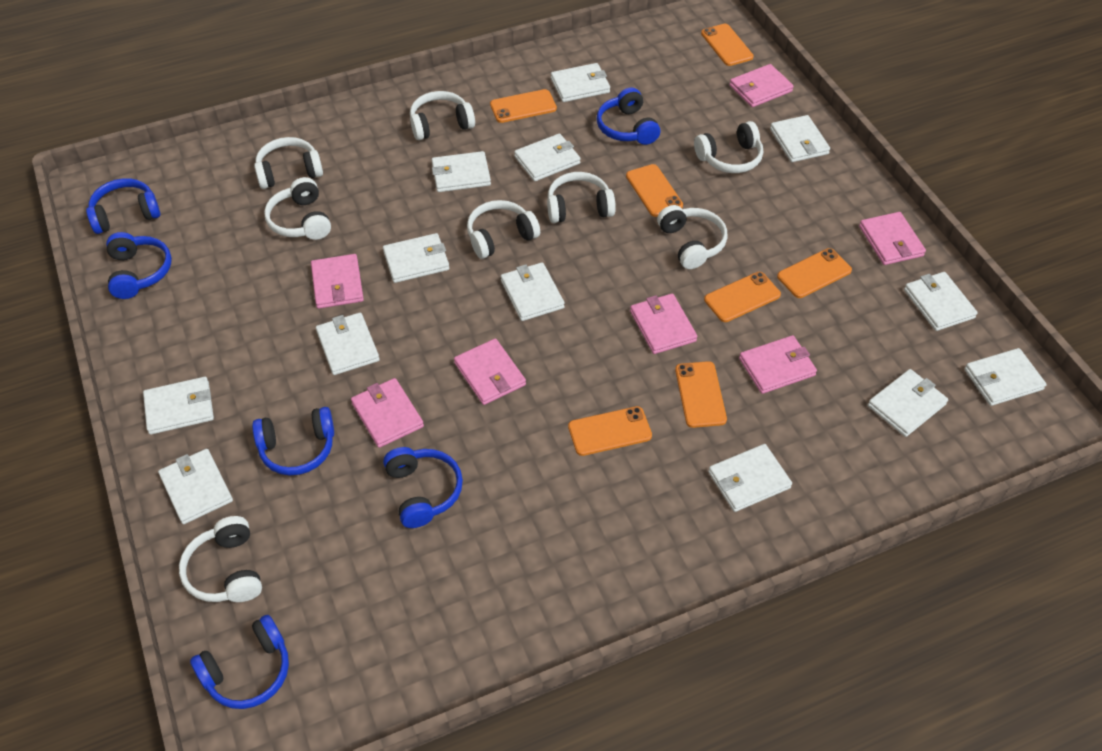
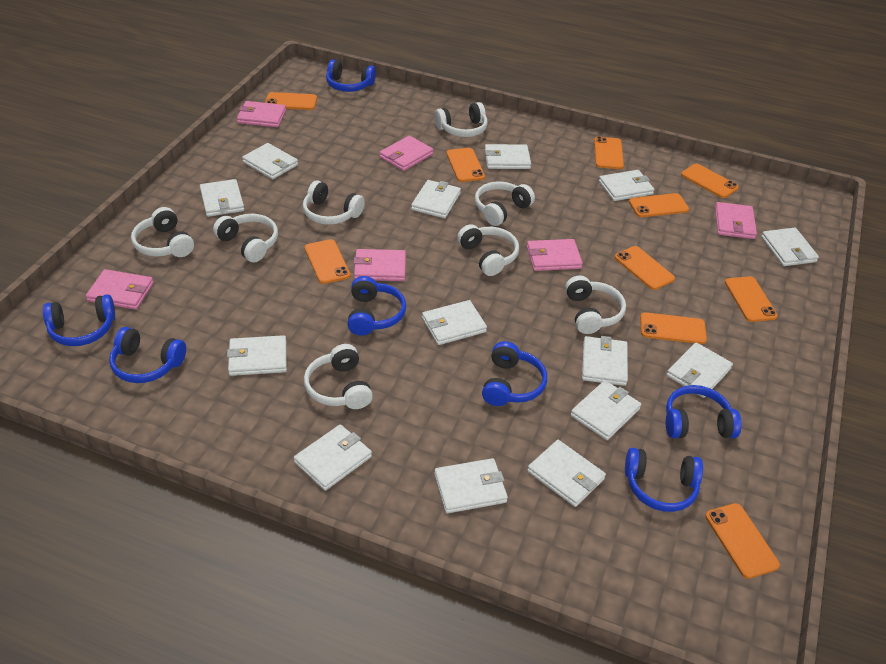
blue headphones: 6 -> 7
orange phone: 7 -> 10
pink wallet: 7 -> 6
white wallet: 13 -> 14

